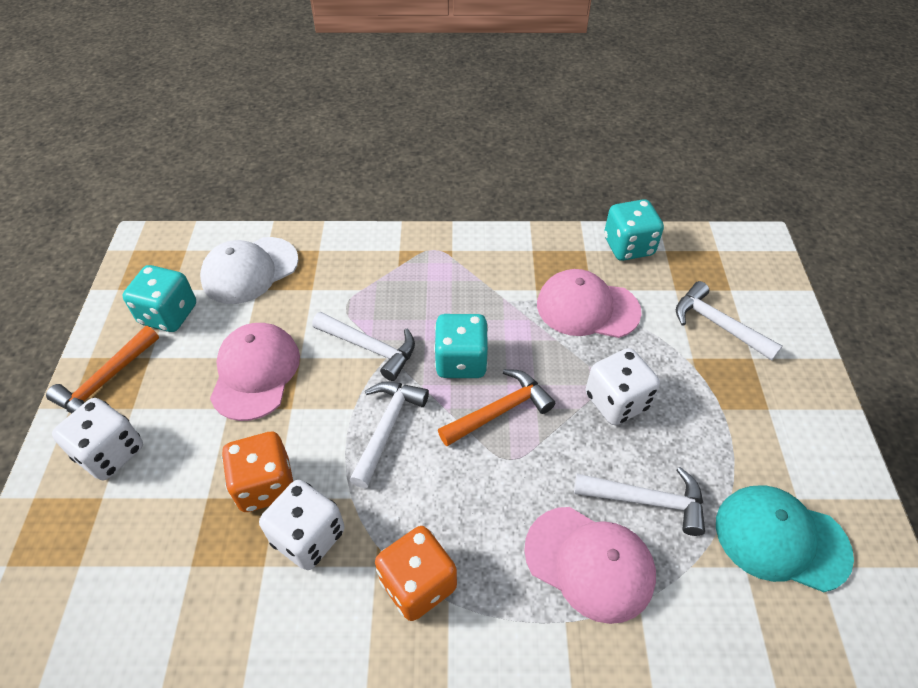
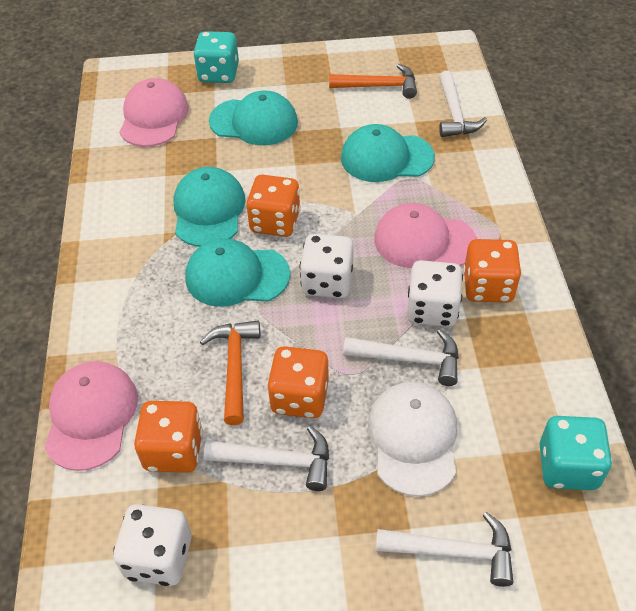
orange dice: 2 -> 4
turquoise cap: 1 -> 4
turquoise dice: 3 -> 2

